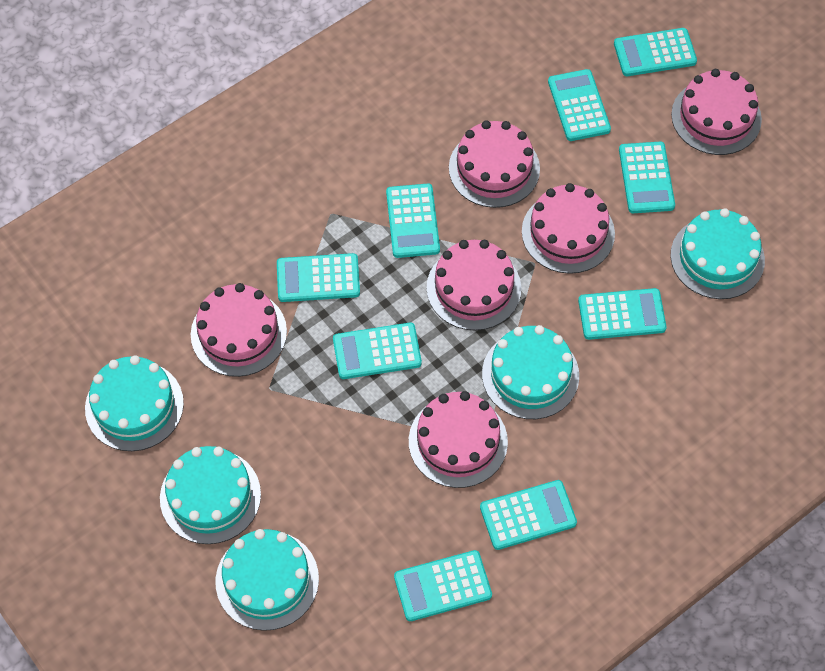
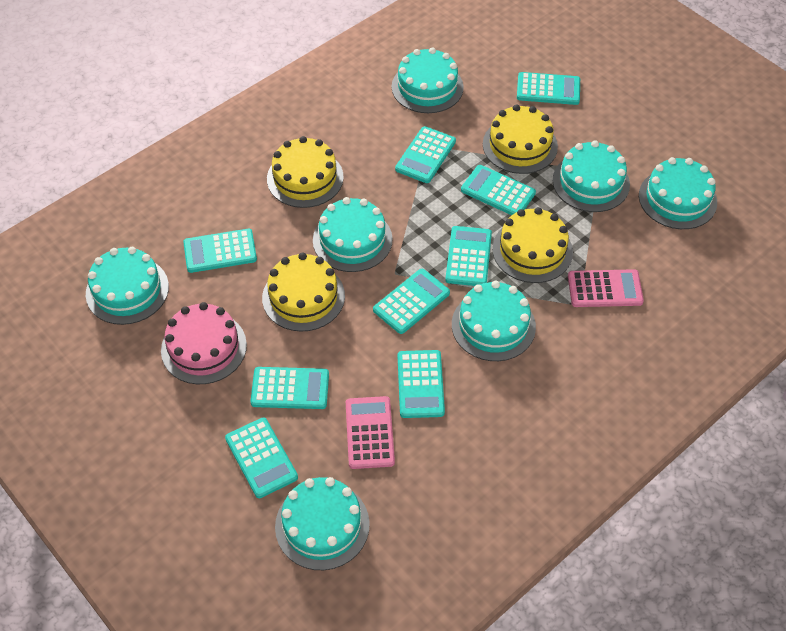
pink cake: 6 -> 1
pink calculator: 0 -> 2
turquoise cake: 5 -> 7
yellow cake: 0 -> 4

